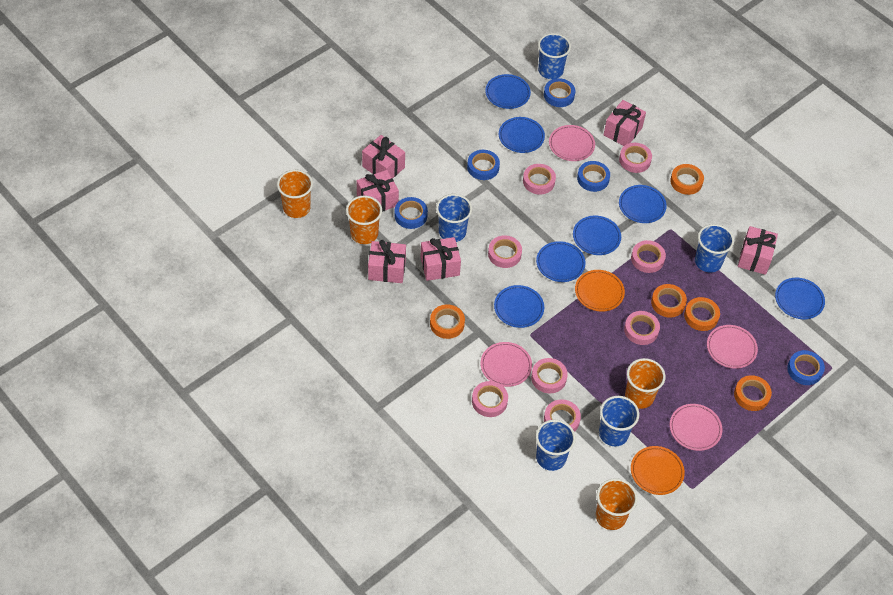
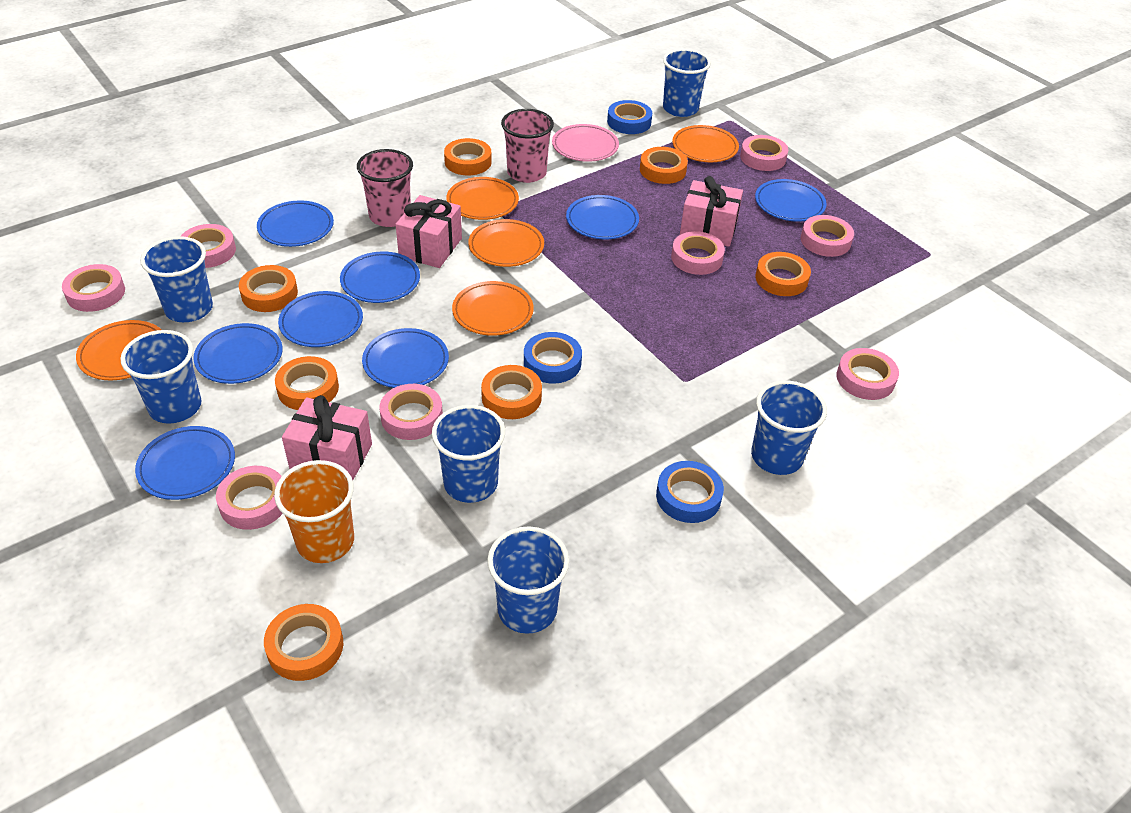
blue cup: 5 -> 6
blue plate: 7 -> 8
blue tape: 5 -> 3
orange cup: 4 -> 1
orange plate: 2 -> 5
orange tape: 5 -> 7
pink cup: 0 -> 2
pink gift: 6 -> 3
pink plate: 4 -> 1

